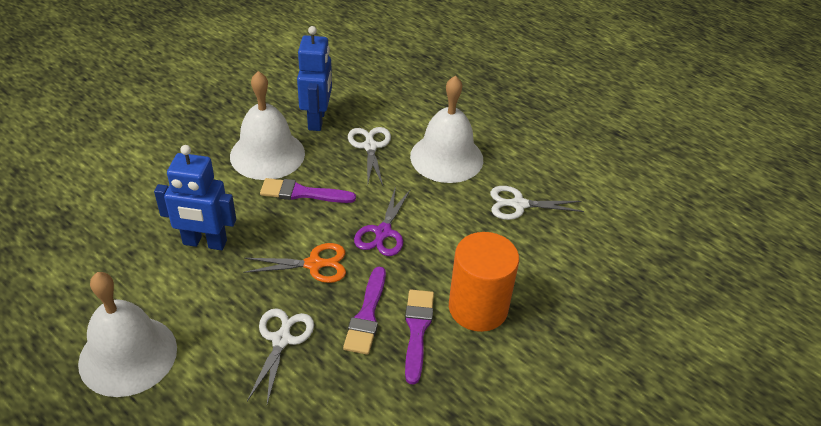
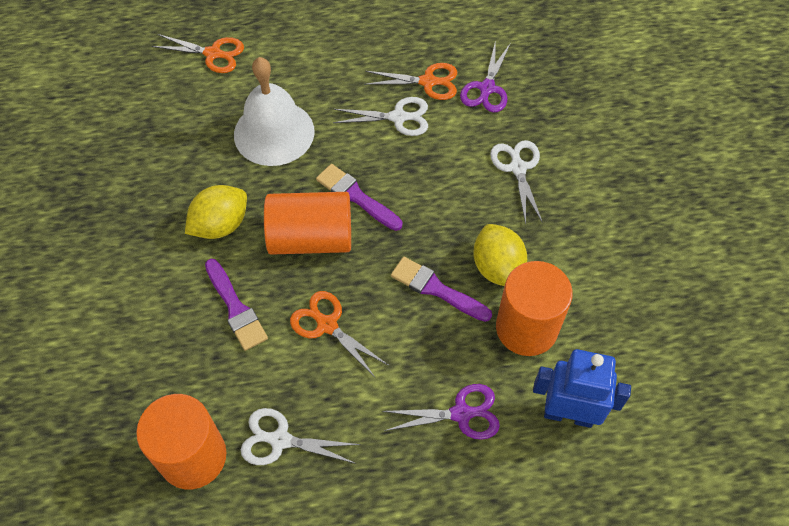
blue robot: 2 -> 1
orange cylinder: 1 -> 3
orange scissors: 1 -> 3
purple scissors: 1 -> 2
white bell: 3 -> 1
yellow lemon: 0 -> 2

